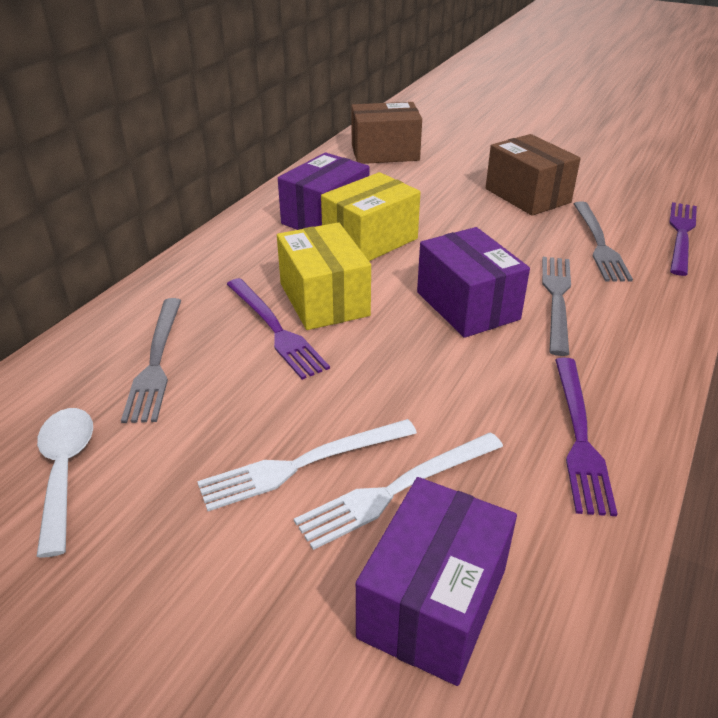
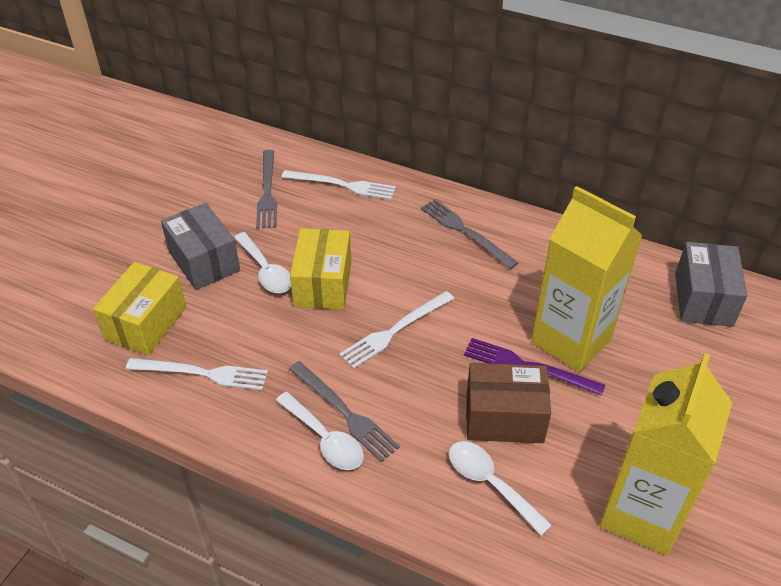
brown box: 2 -> 1
grey box: 0 -> 2
purple box: 3 -> 0
purple fork: 3 -> 1
white fork: 2 -> 3
white spoon: 1 -> 3
yellow carton: 0 -> 2

